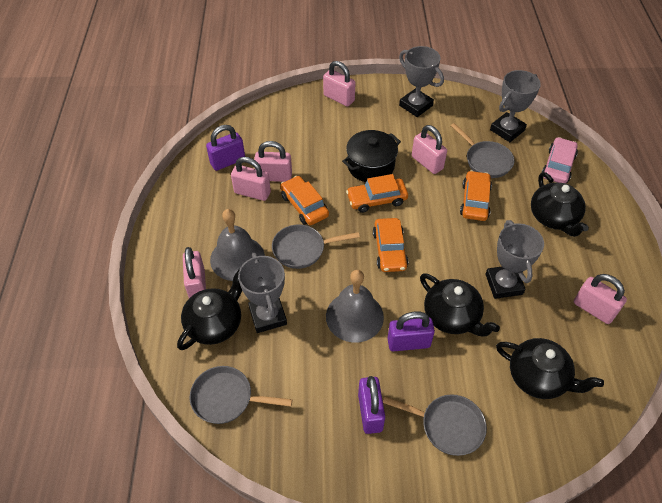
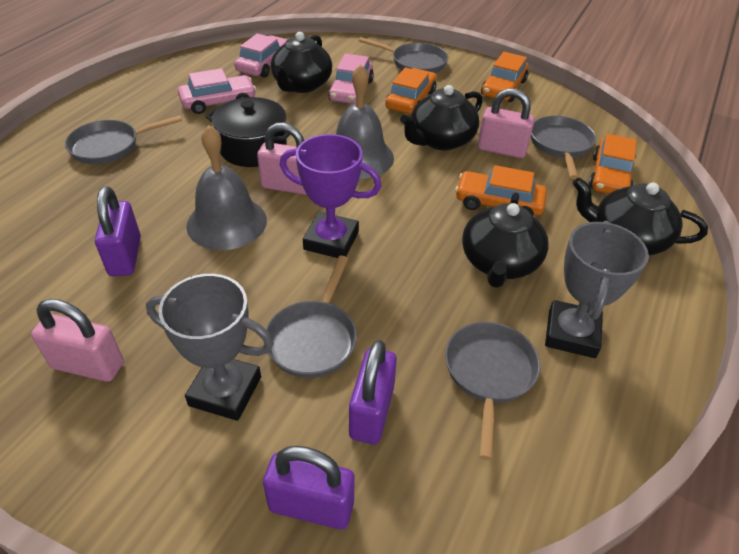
grey pan: 4 -> 5
grey trophy: 4 -> 2
pink car: 1 -> 3
pink padlock: 6 -> 3
purple trophy: 0 -> 1

